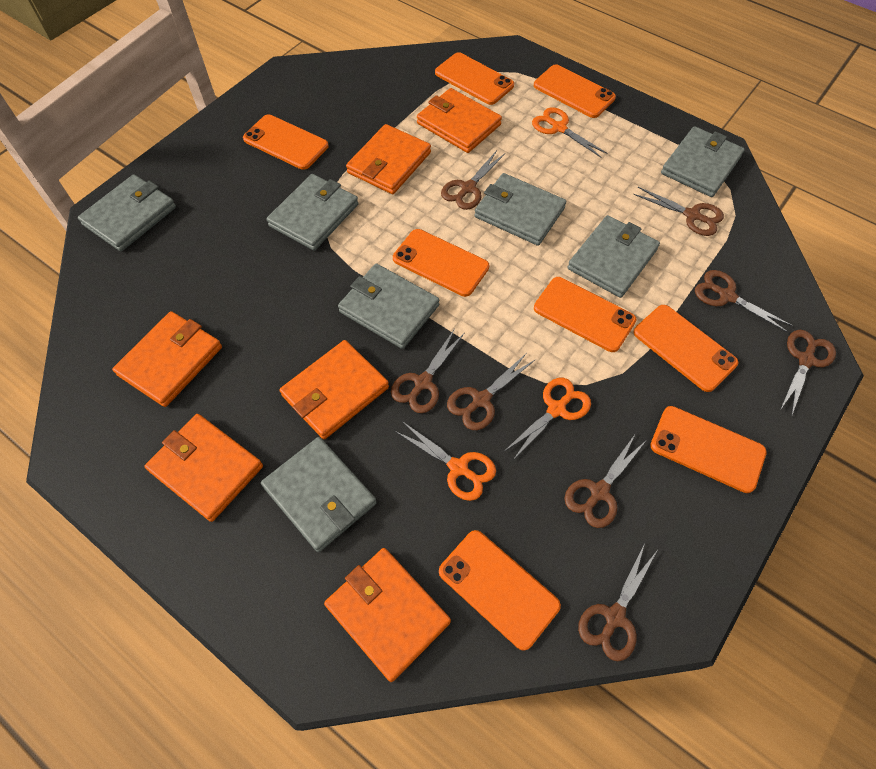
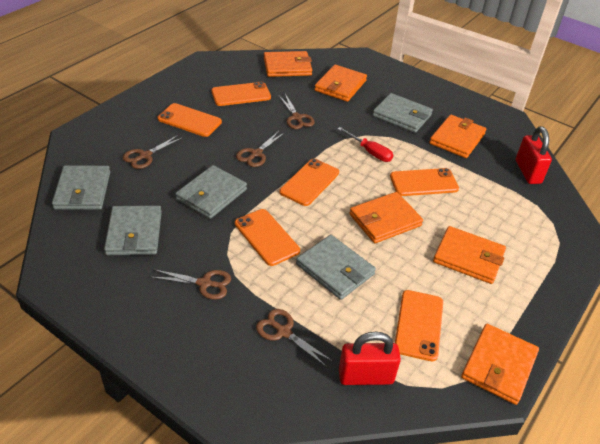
brown scissors: 8 -> 5
grey wallet: 7 -> 5
orange phone: 8 -> 6
orange scissors: 3 -> 0
red padlock: 0 -> 2
red screwdriver: 0 -> 1

